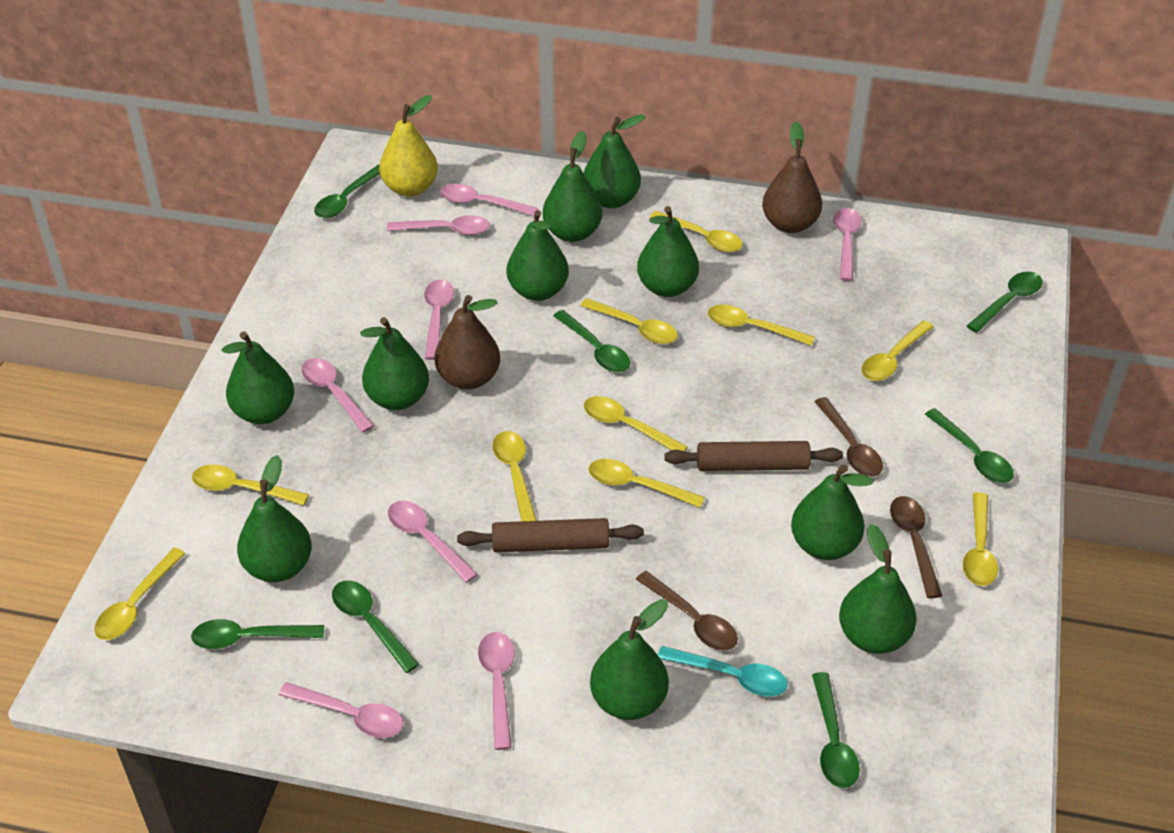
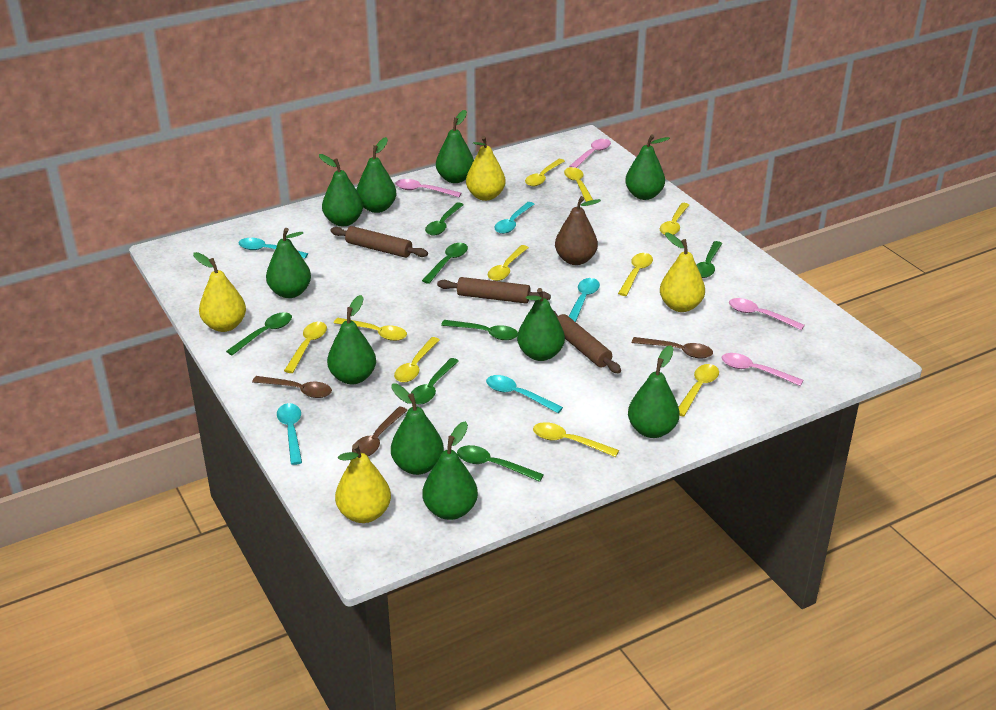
brown pear: 2 -> 1
brown rolling pin: 2 -> 3
pink spoon: 8 -> 4
turquoise spoon: 1 -> 5
yellow pear: 1 -> 4

